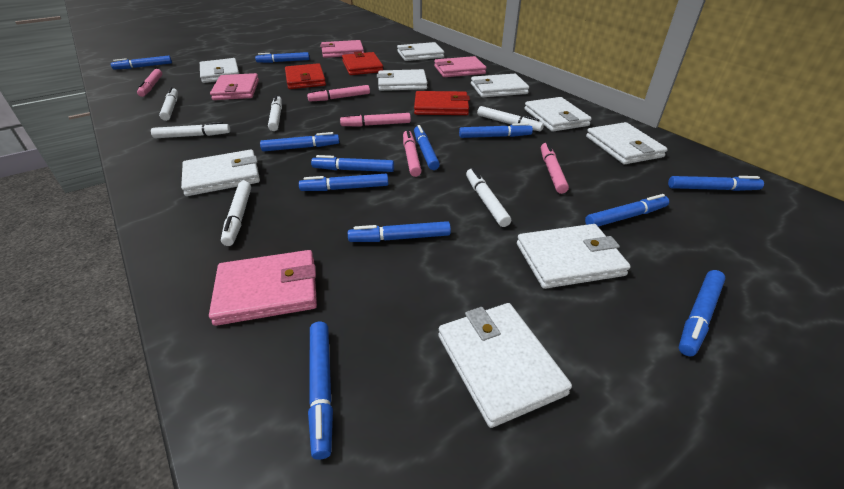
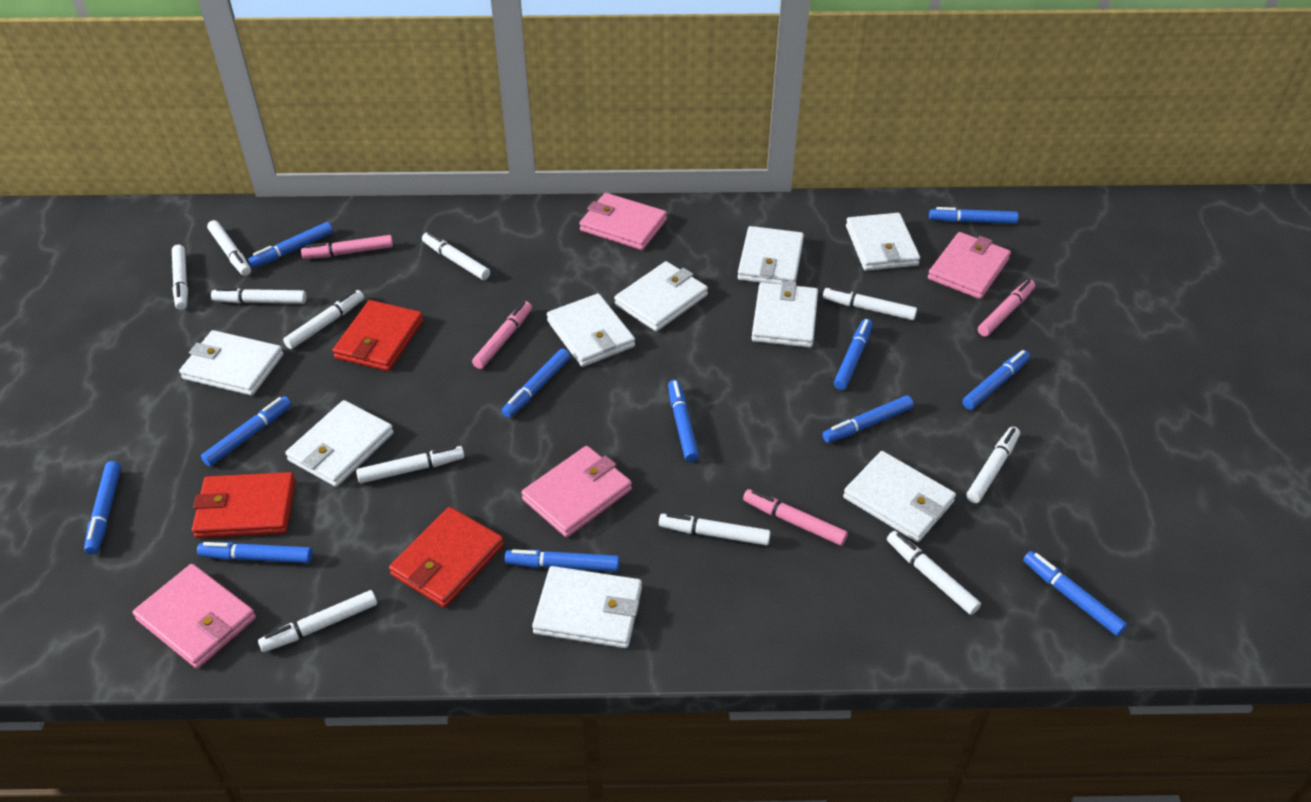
pink marker: 5 -> 4
white marker: 6 -> 11

